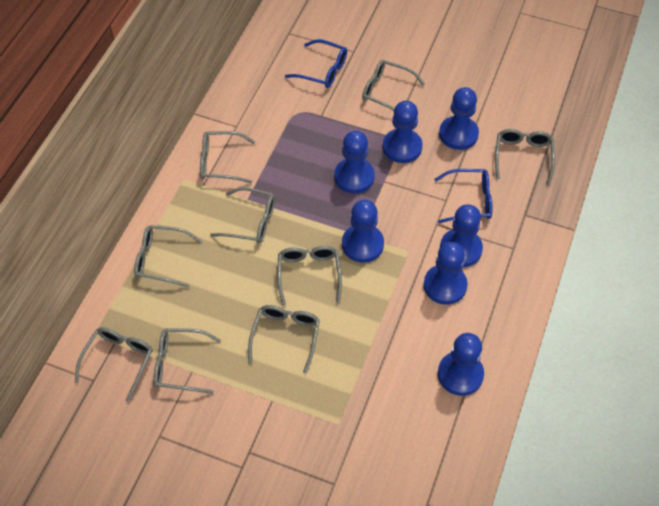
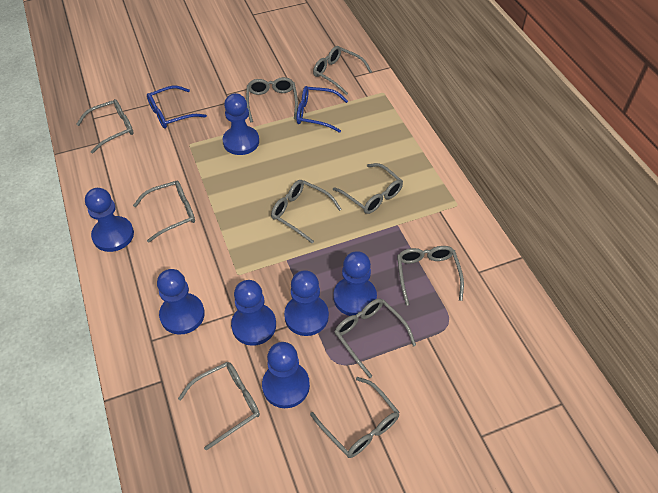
grey glasses: 9 -> 10

